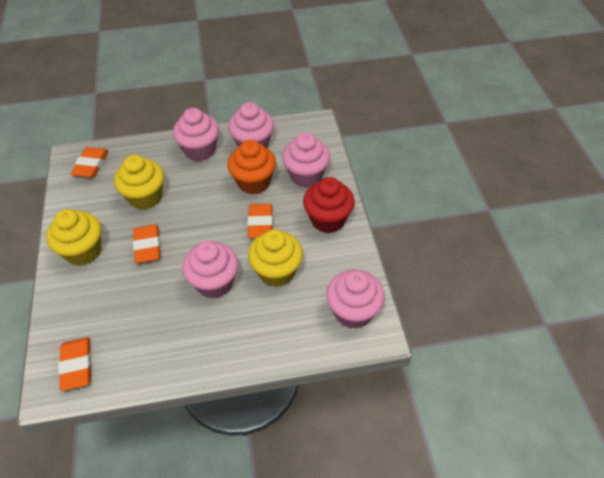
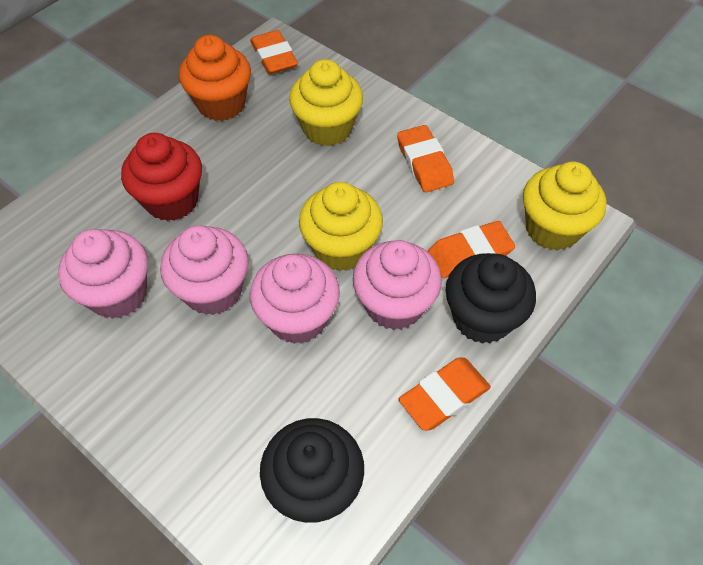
black cupcake: 0 -> 2
pink cupcake: 5 -> 4

